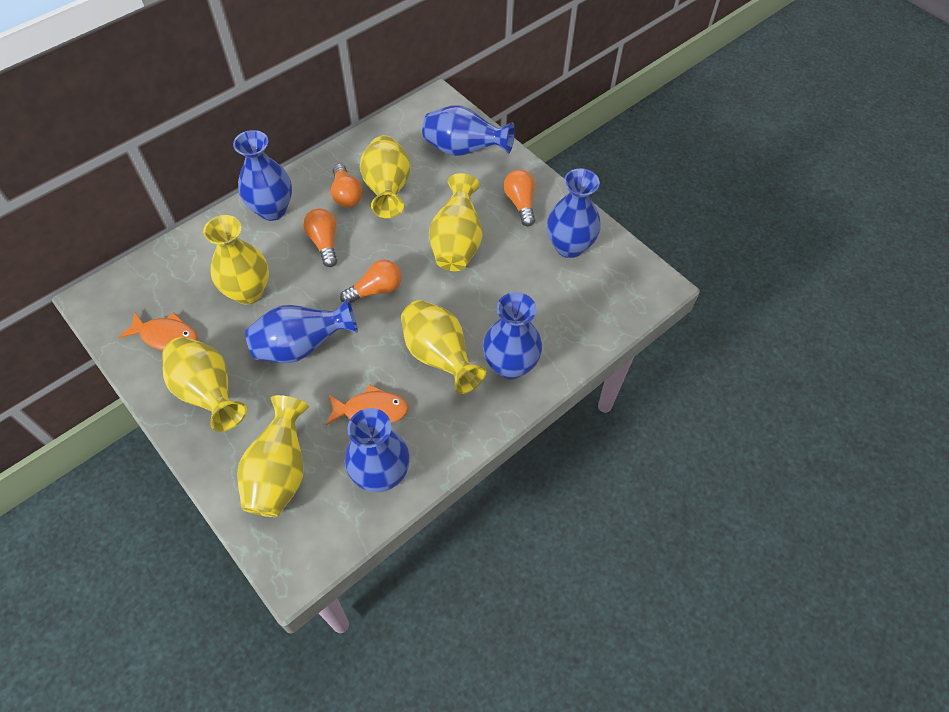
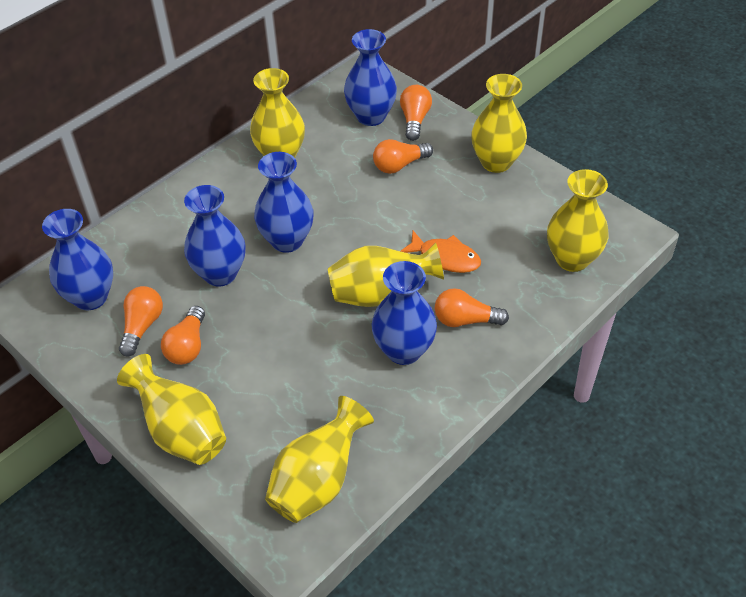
blue vase: 6 -> 5
orange fish: 2 -> 1
orange light bulb: 4 -> 5

